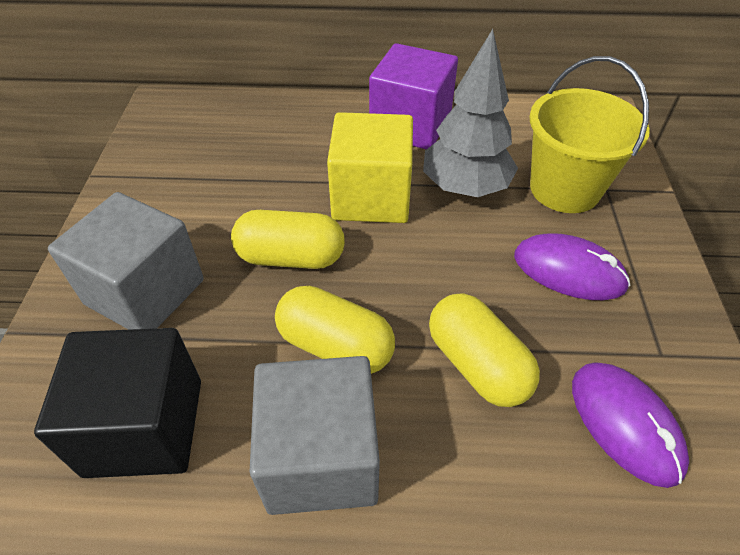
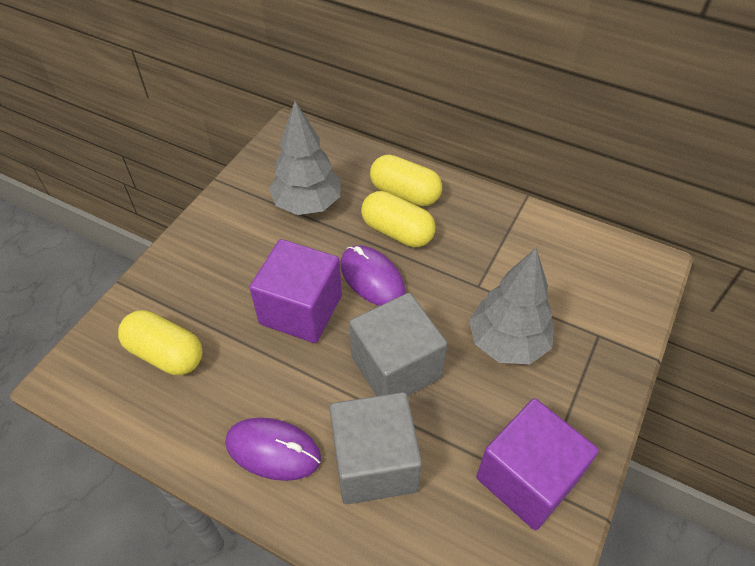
black cube: 1 -> 0
grey tree: 1 -> 2
purple cube: 1 -> 2
yellow bucket: 1 -> 0
yellow cube: 1 -> 0

